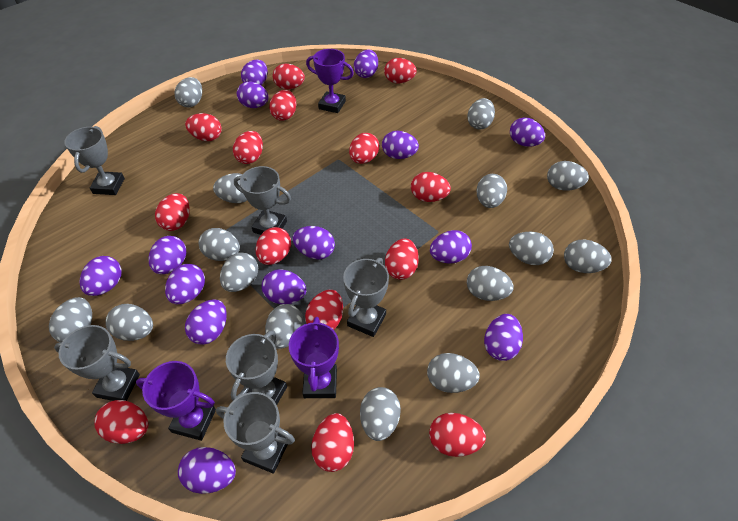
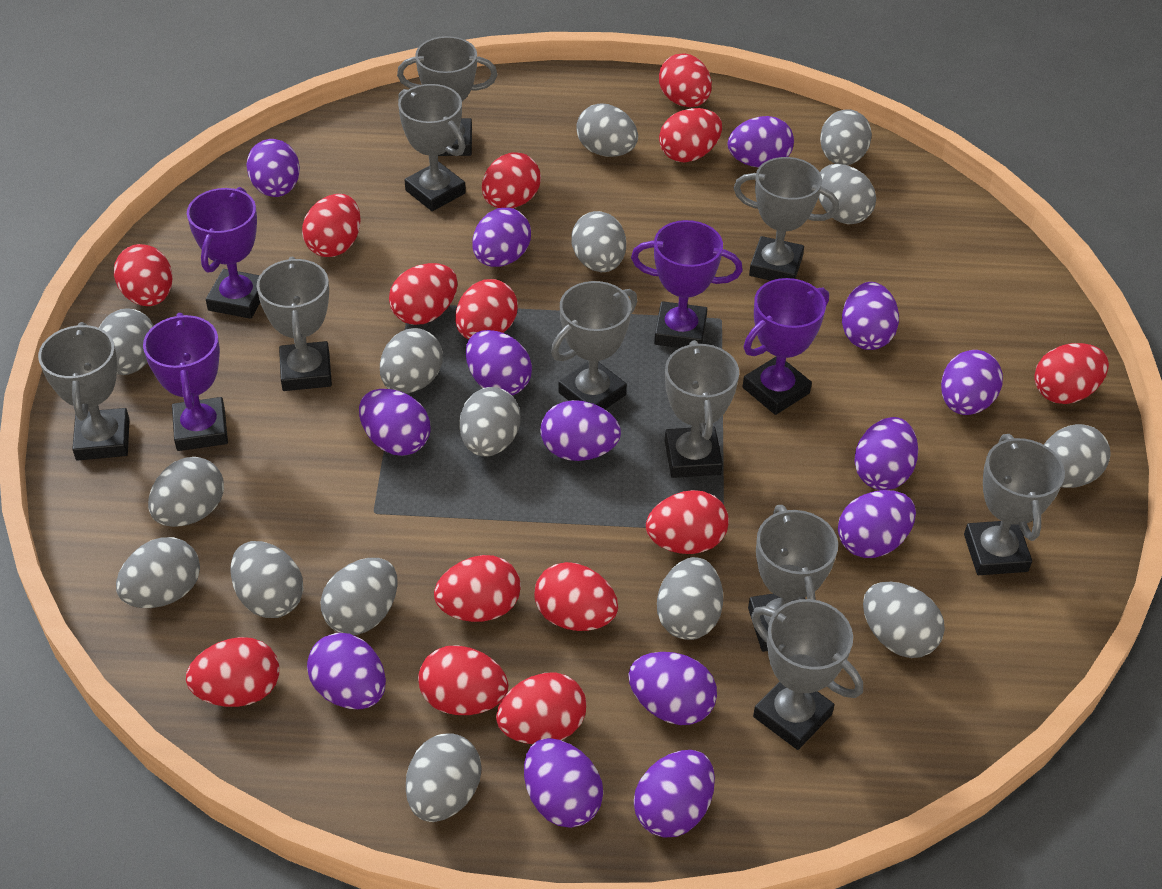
grey trophy: 6 -> 10
purple trophy: 3 -> 4

